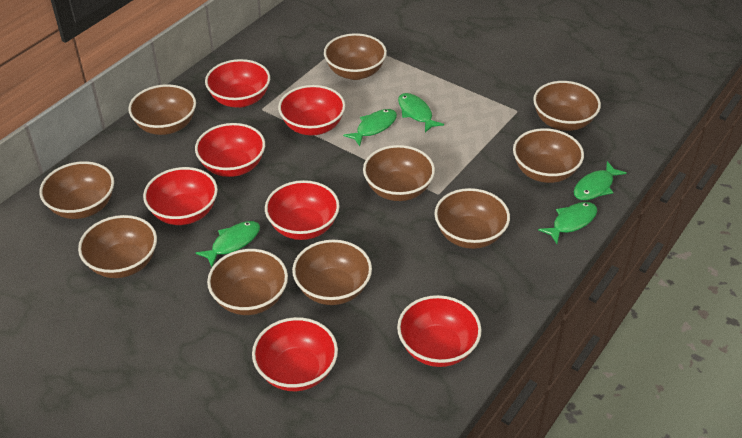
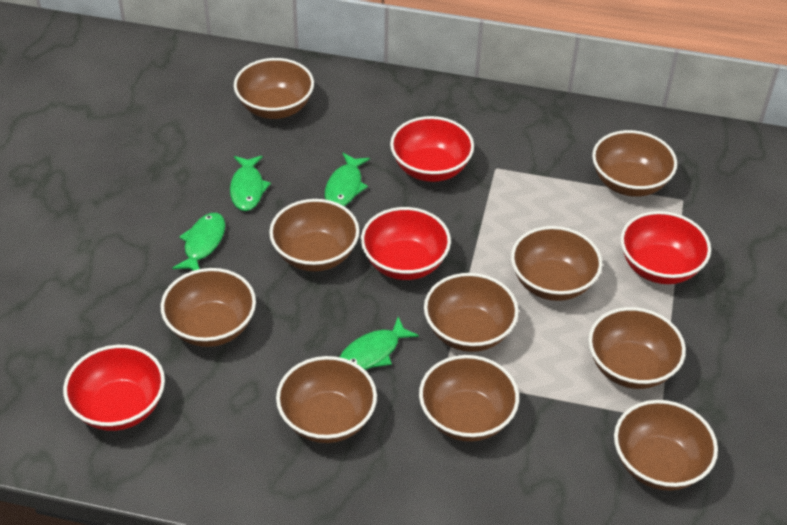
green fish: 5 -> 4
red bowl: 7 -> 4

